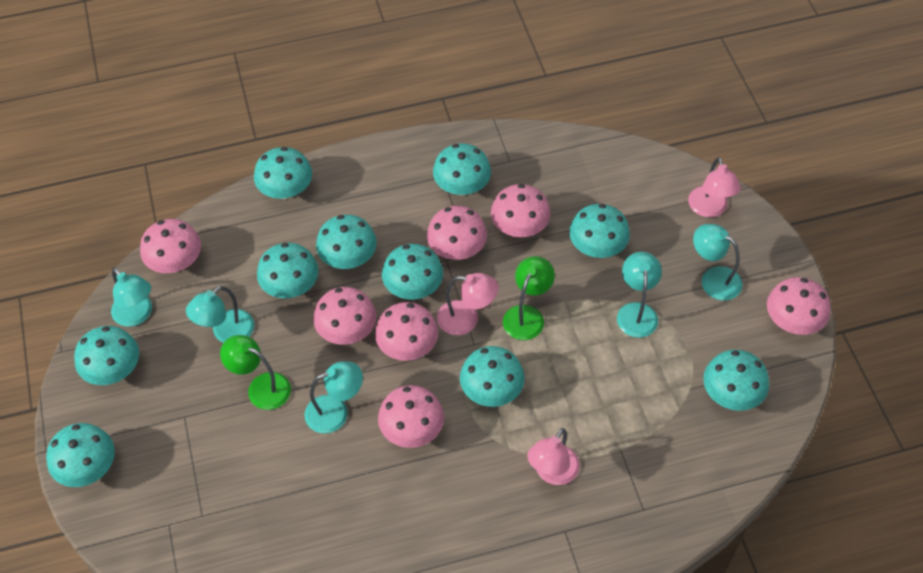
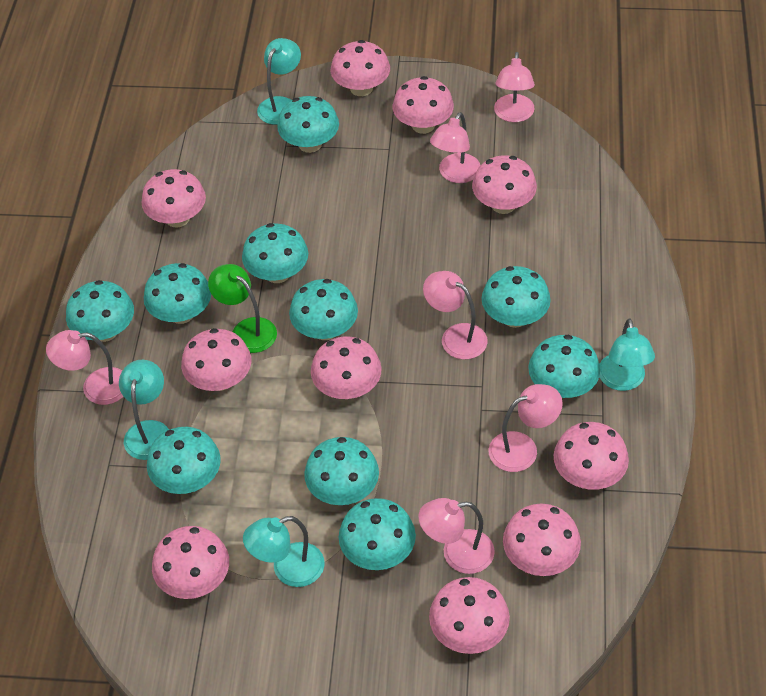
green lamp: 2 -> 1
pink lamp: 3 -> 6
pink mushroom: 7 -> 10
turquoise lamp: 5 -> 4

